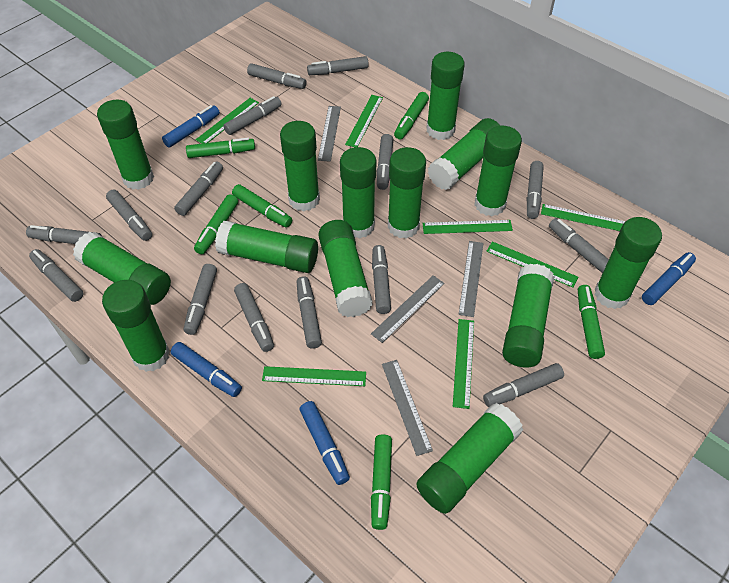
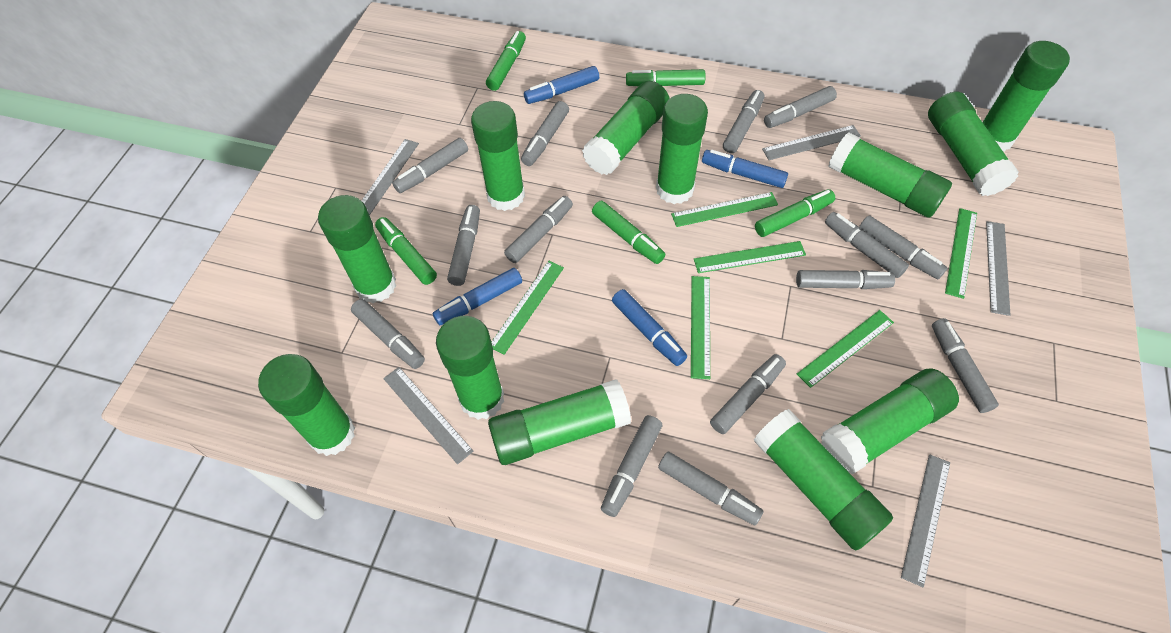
green glue stick: 14 -> 12
green marker: 6 -> 5
green ruler: 7 -> 6
grey marker: 15 -> 14
grey ruler: 4 -> 5

